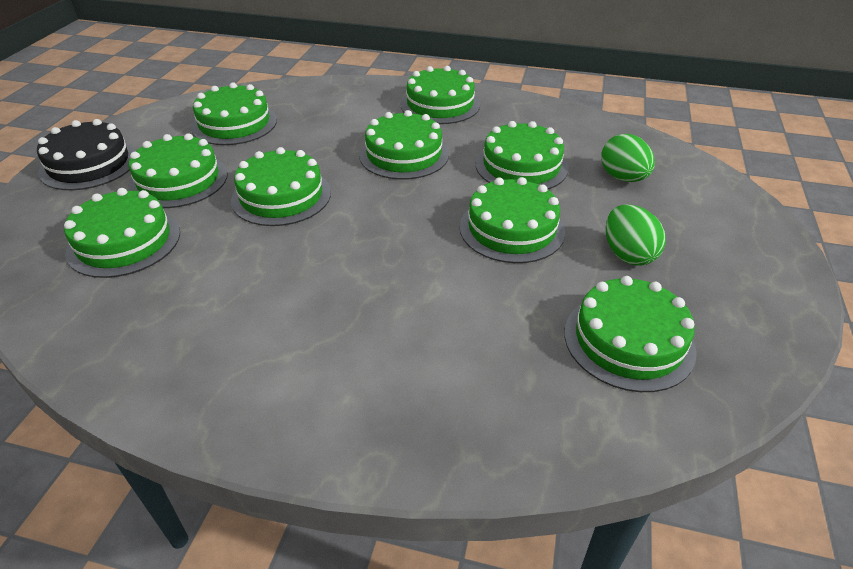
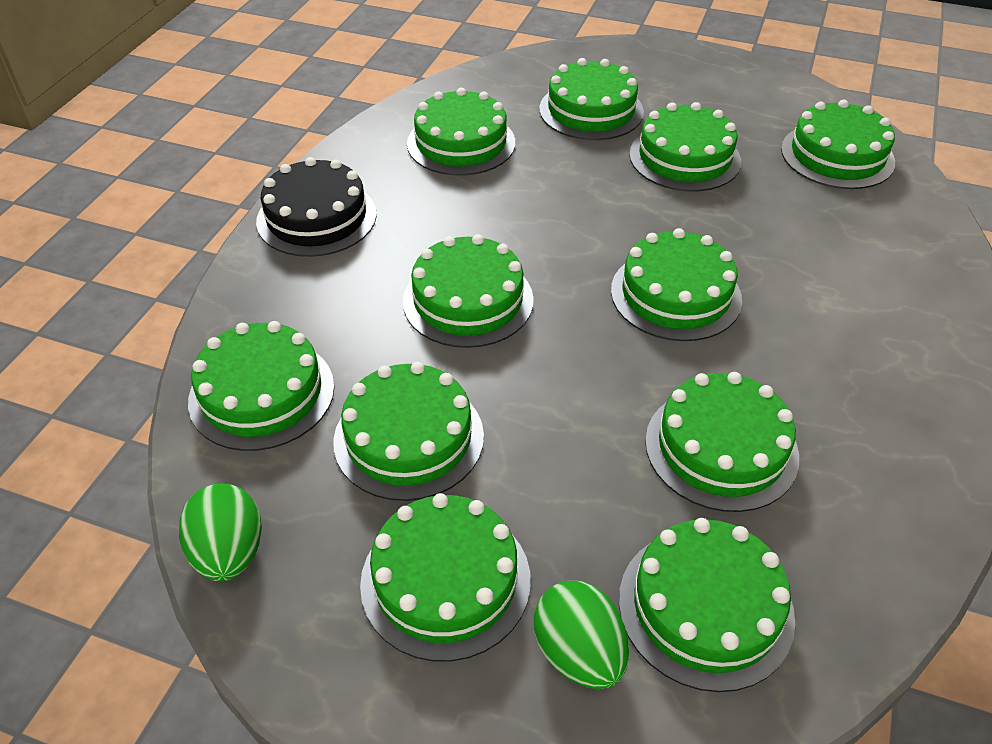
green cake: 9 -> 11

